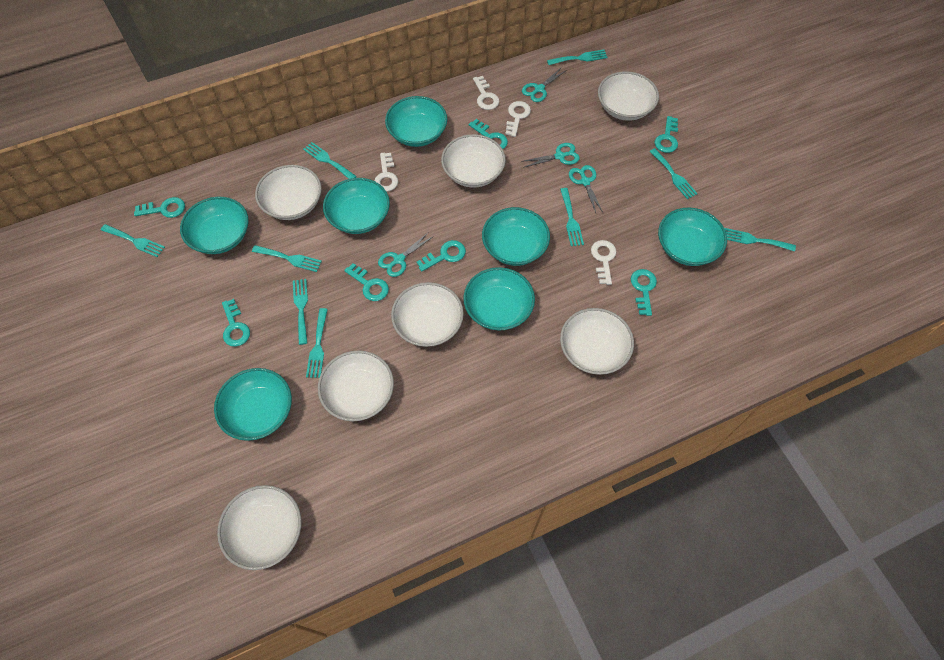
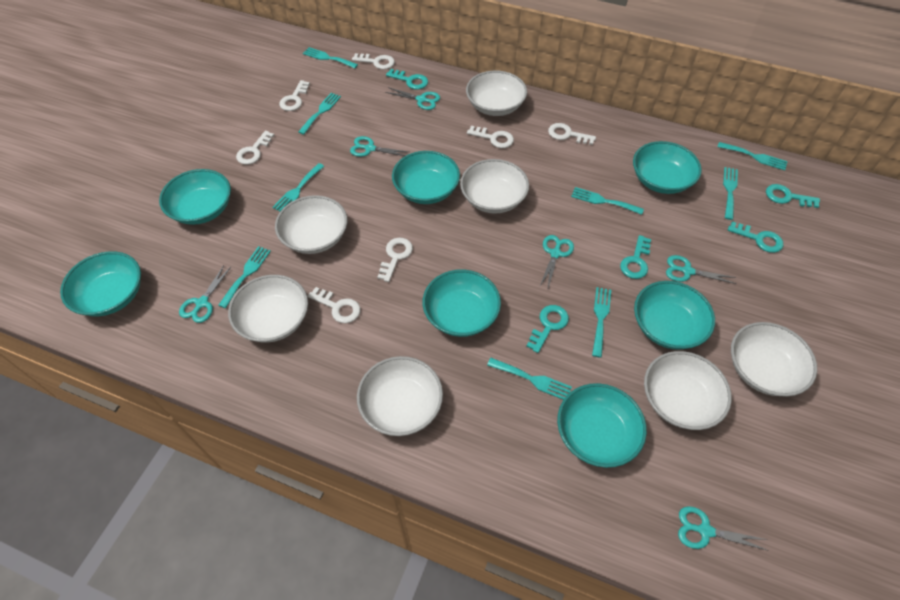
turquoise key: 7 -> 5
turquoise scissors: 4 -> 6
white key: 4 -> 7

